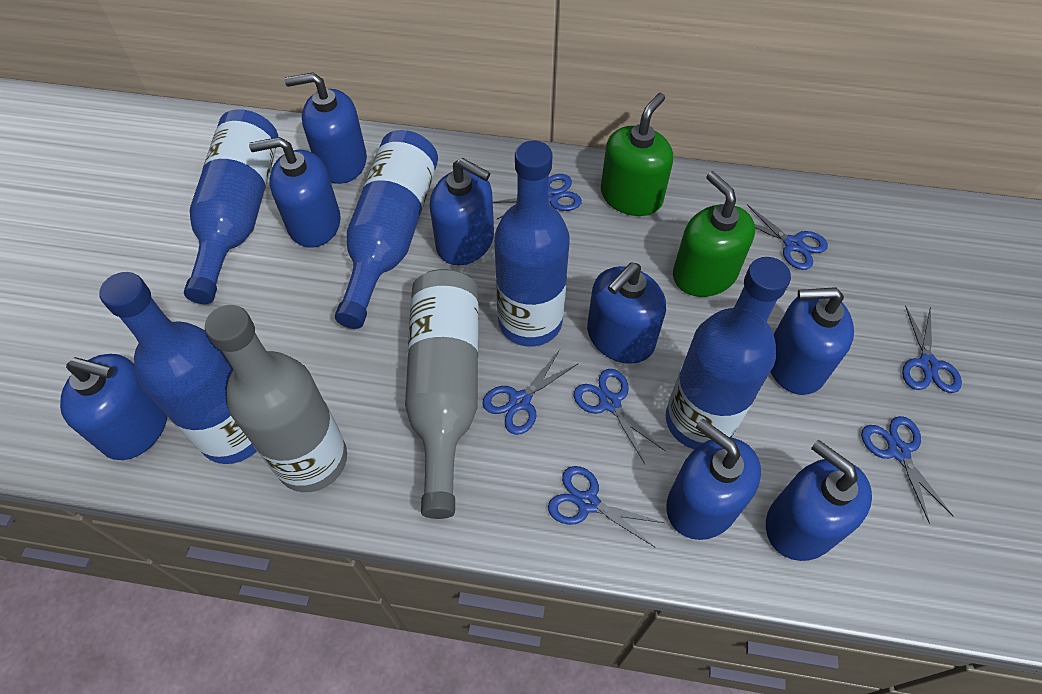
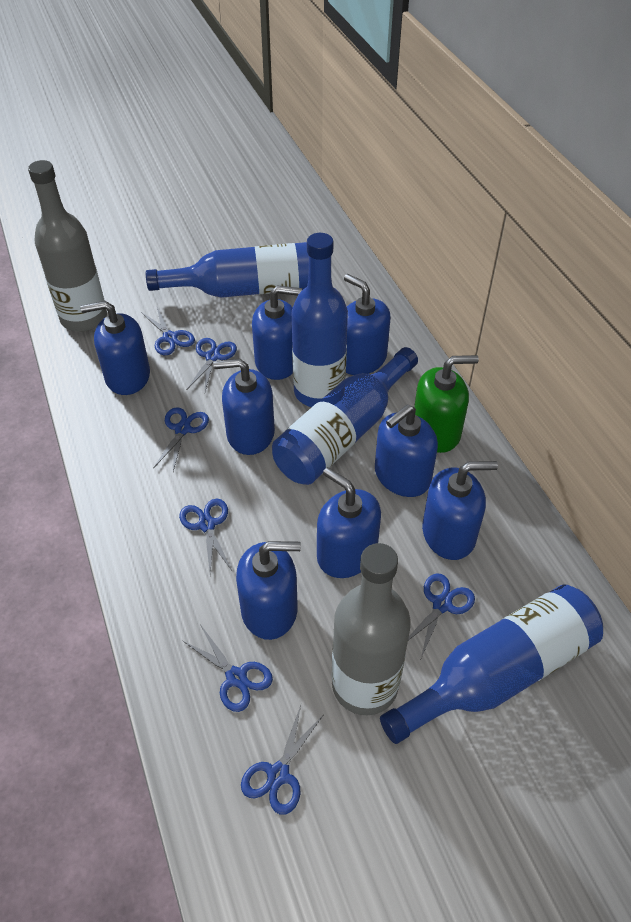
blue bottle: 5 -> 4
green soap dispenser: 2 -> 1

